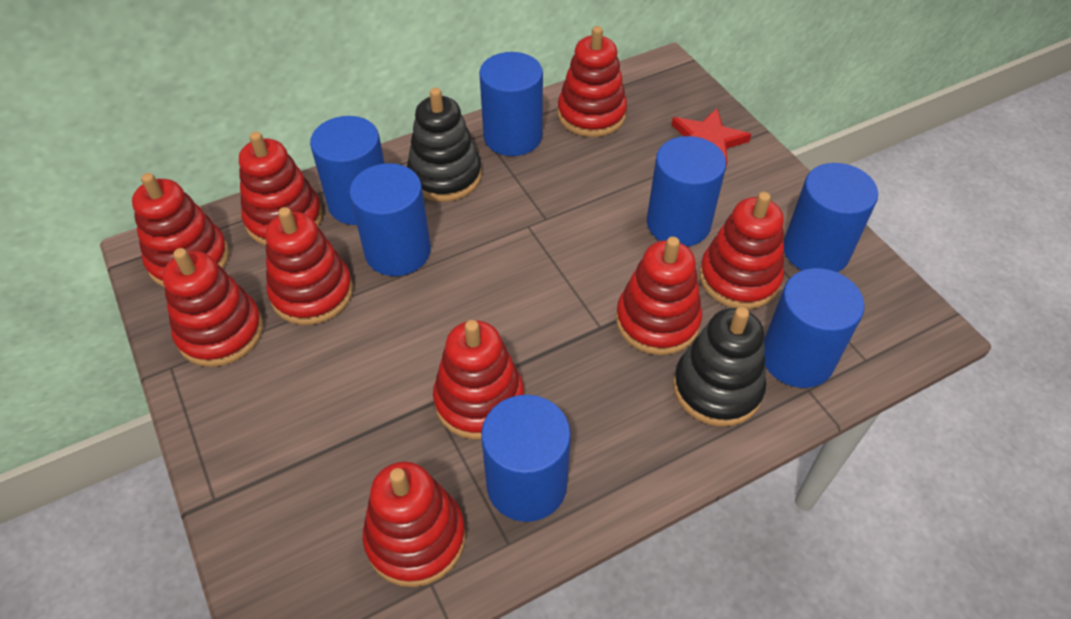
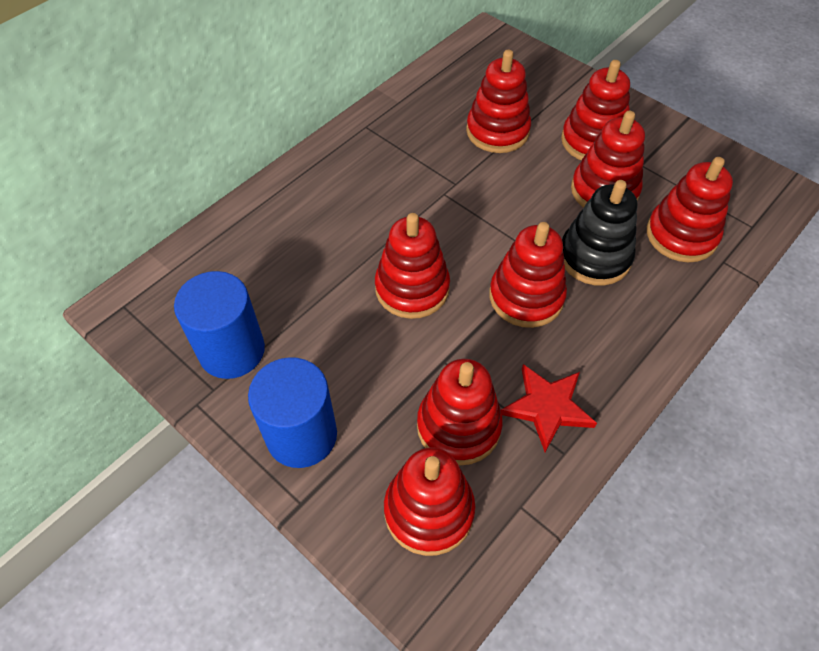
black stacking toy: 2 -> 1
blue cylinder: 7 -> 2
red stacking toy: 9 -> 8

